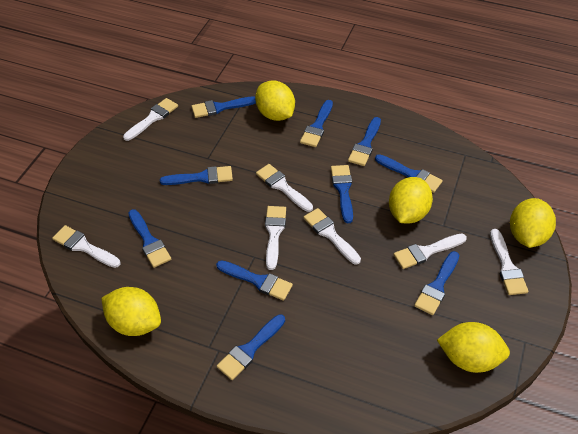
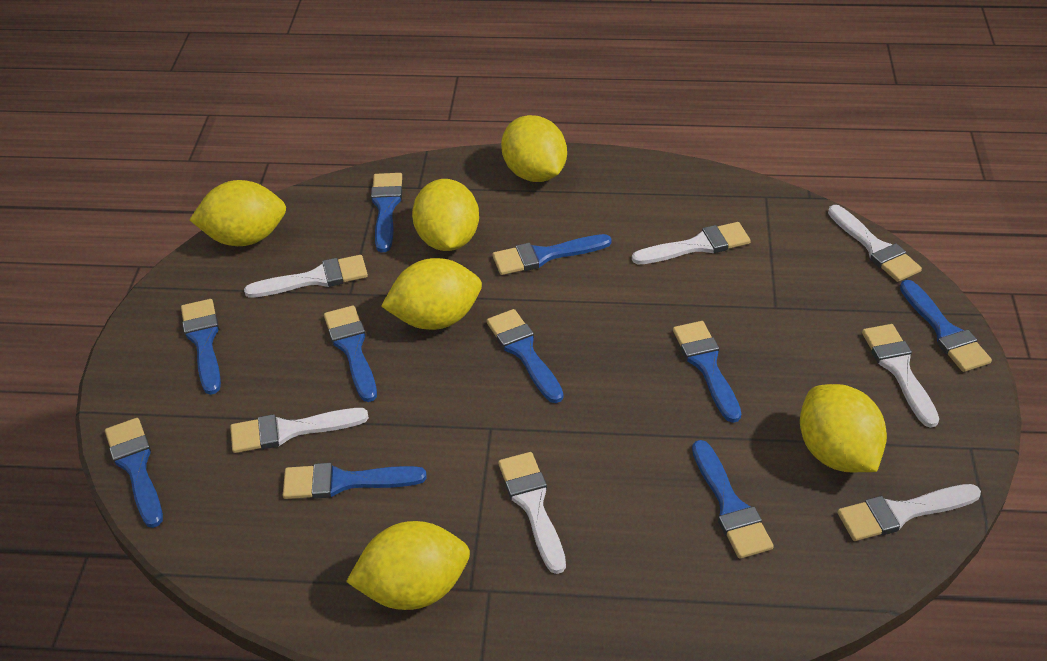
yellow lemon: 5 -> 6

